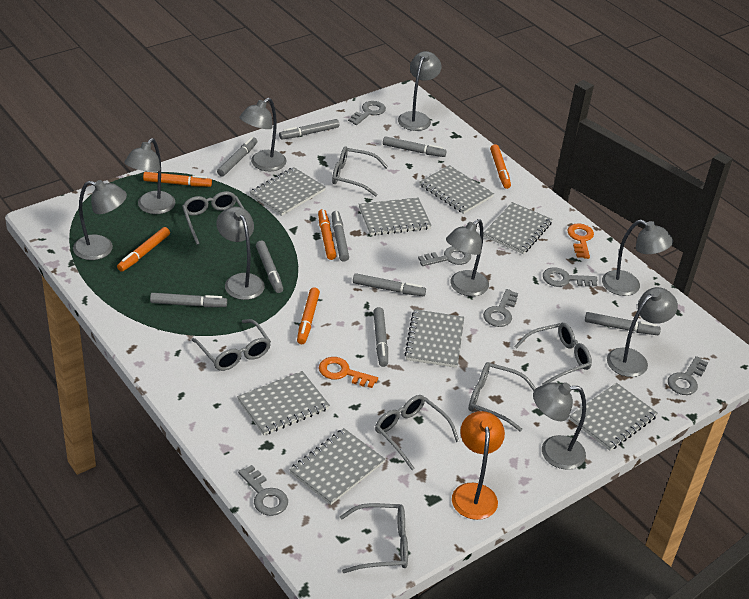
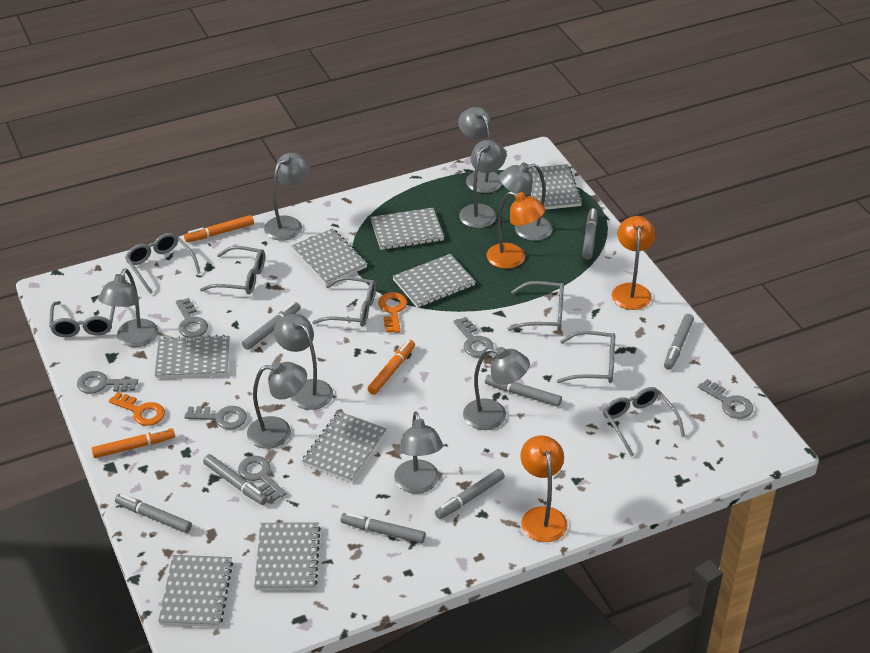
grey marker: 9 -> 8
orange lamp: 1 -> 3
orange marker: 5 -> 3

